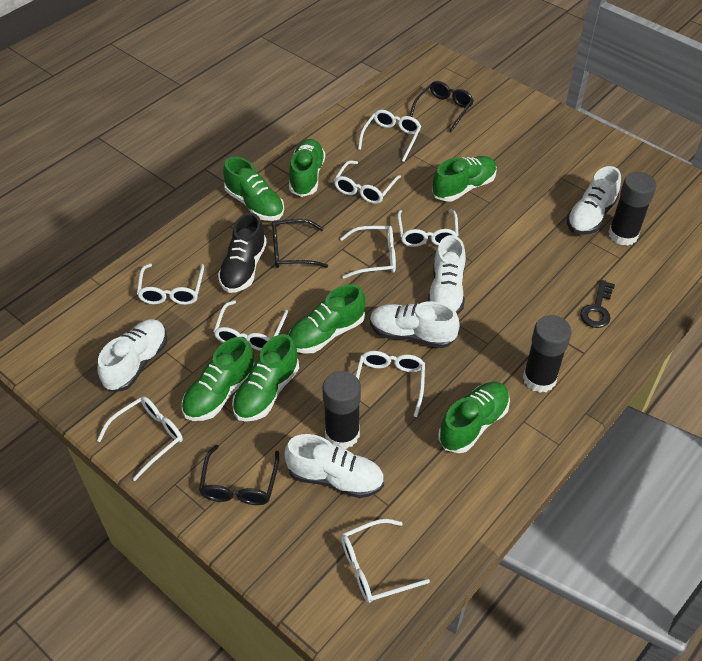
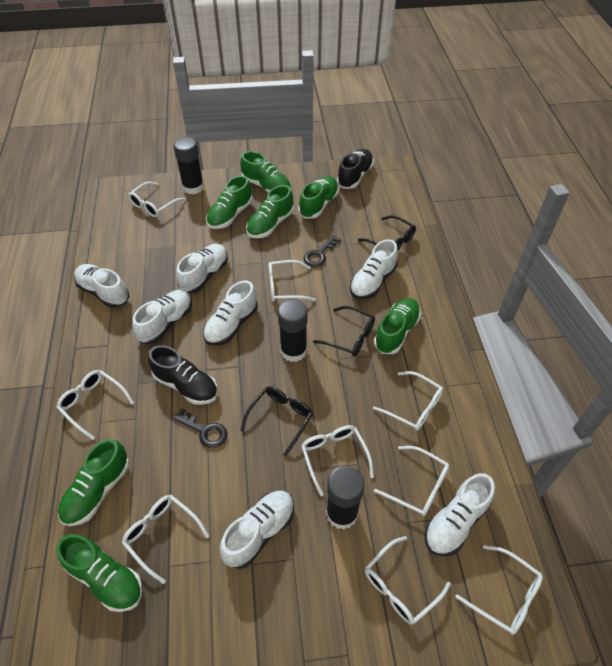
black key: 1 -> 2
black shoe: 1 -> 2
white shoe: 5 -> 7

